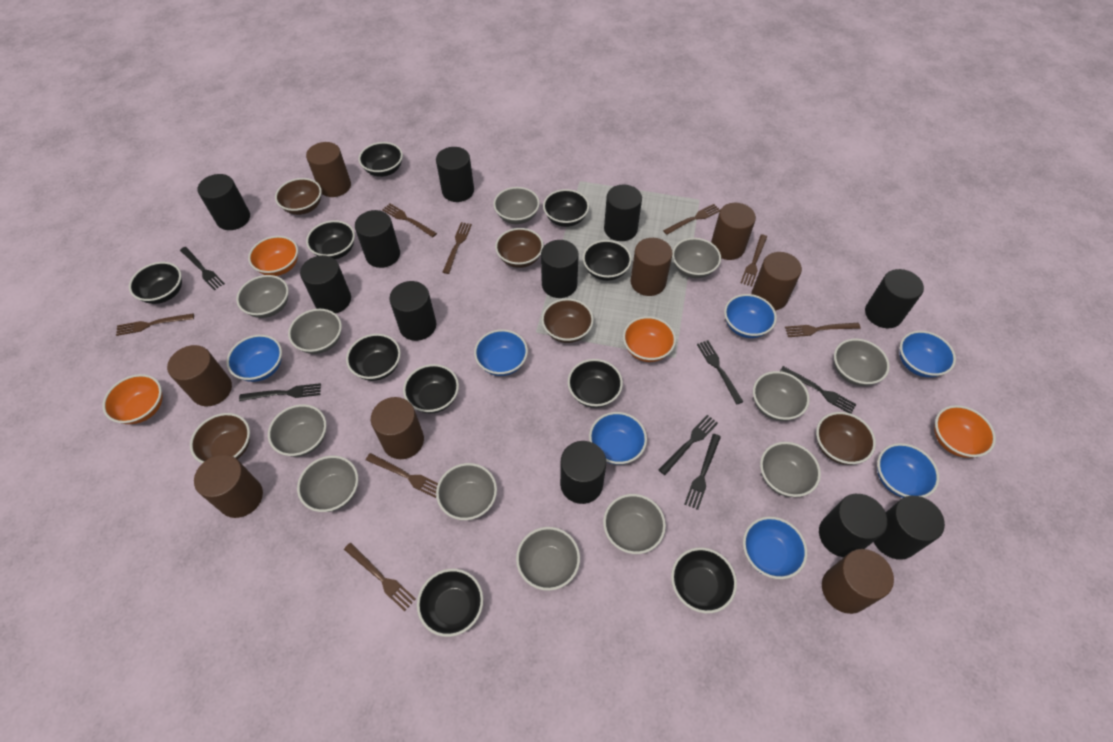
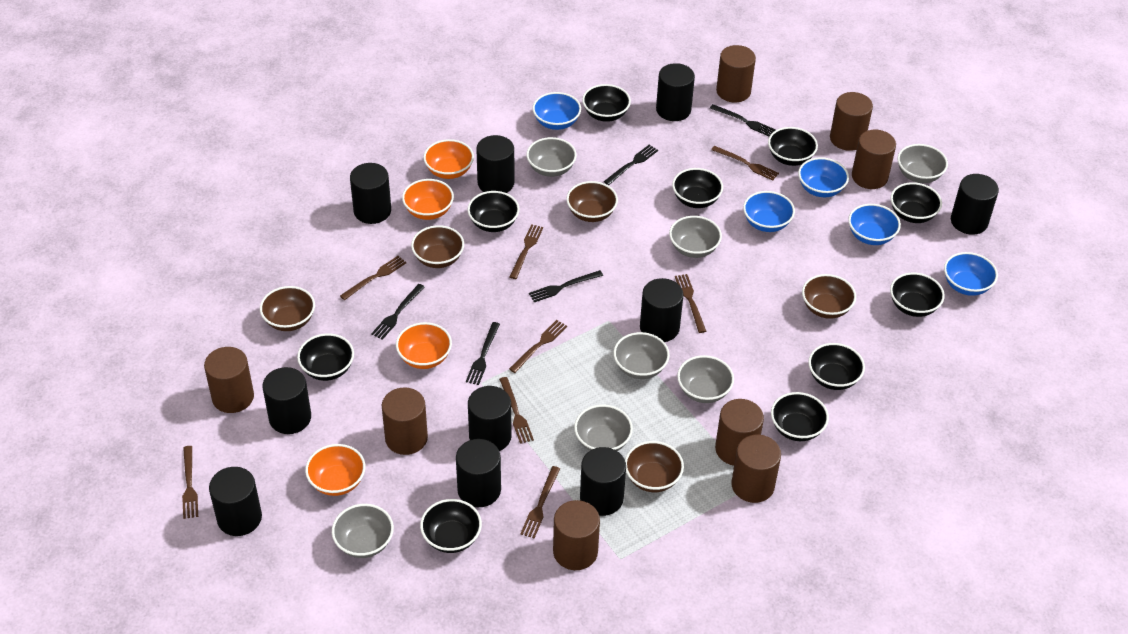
black cylinder: 11 -> 10
black fork: 6 -> 5
blue bowl: 7 -> 5
grey bowl: 12 -> 7

